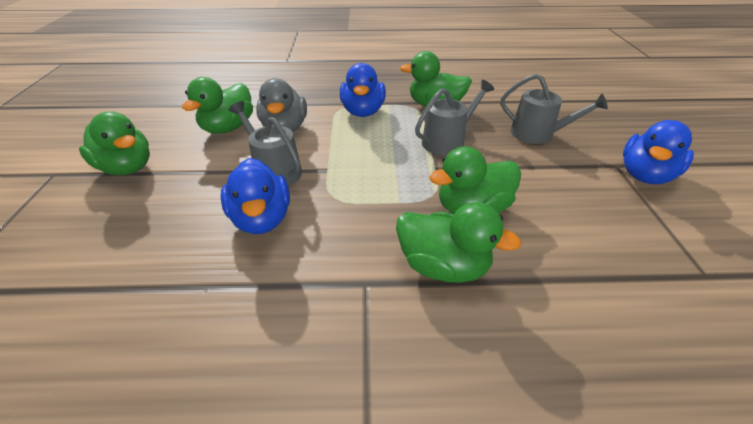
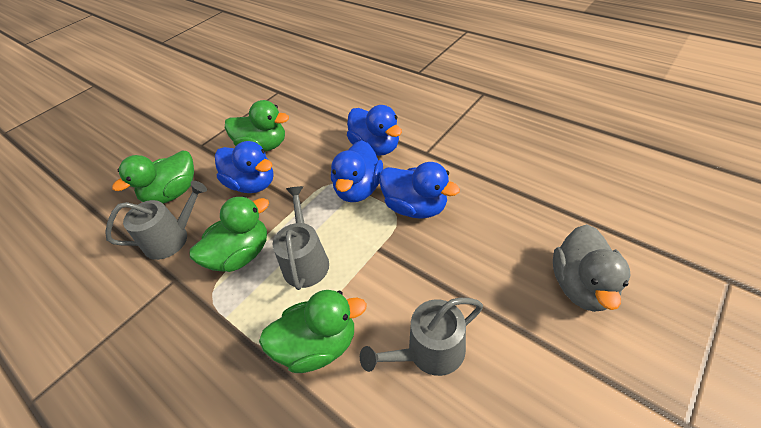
blue duck: 3 -> 4
green duck: 5 -> 4

